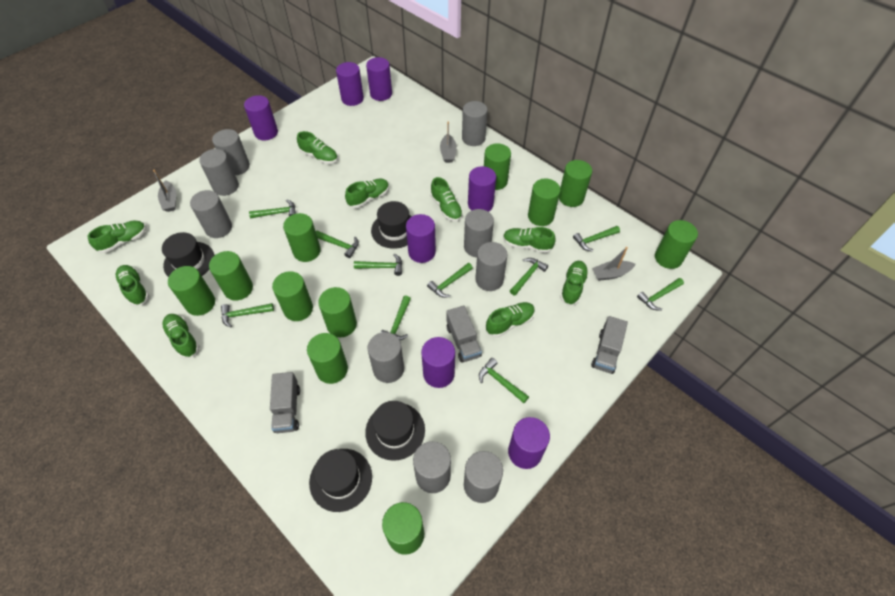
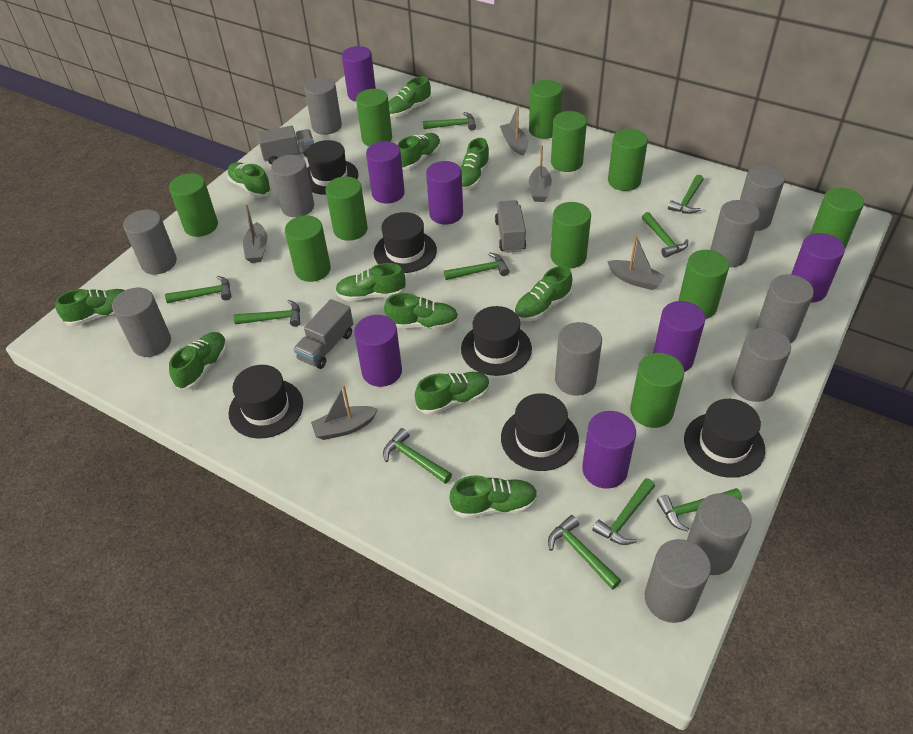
black hat: 4 -> 6
green shoe: 9 -> 11
grey boat: 3 -> 5
grey cylinder: 9 -> 11

